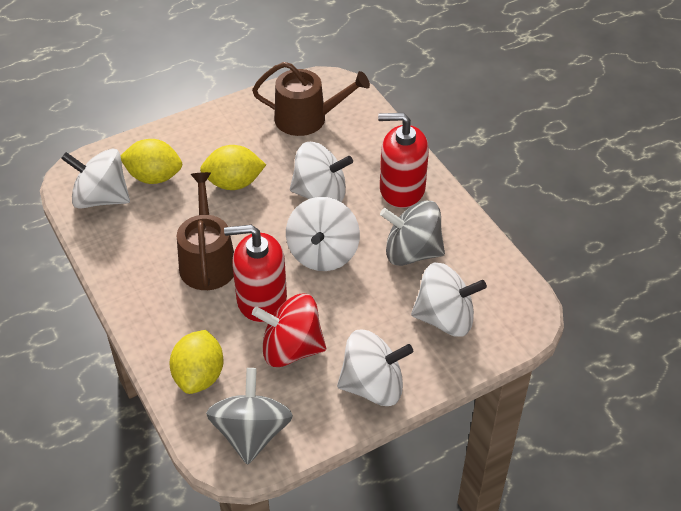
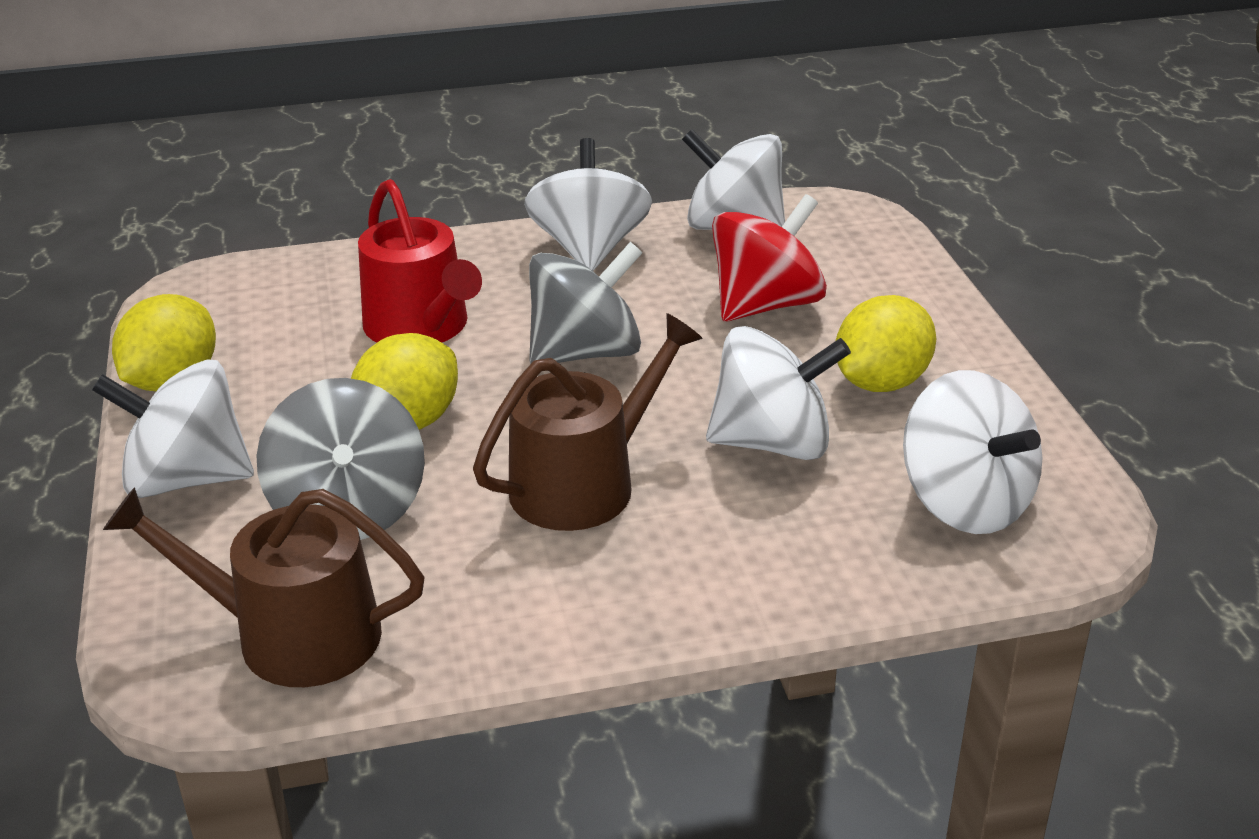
red soap dispenser: 2 -> 0
red watering can: 0 -> 1

